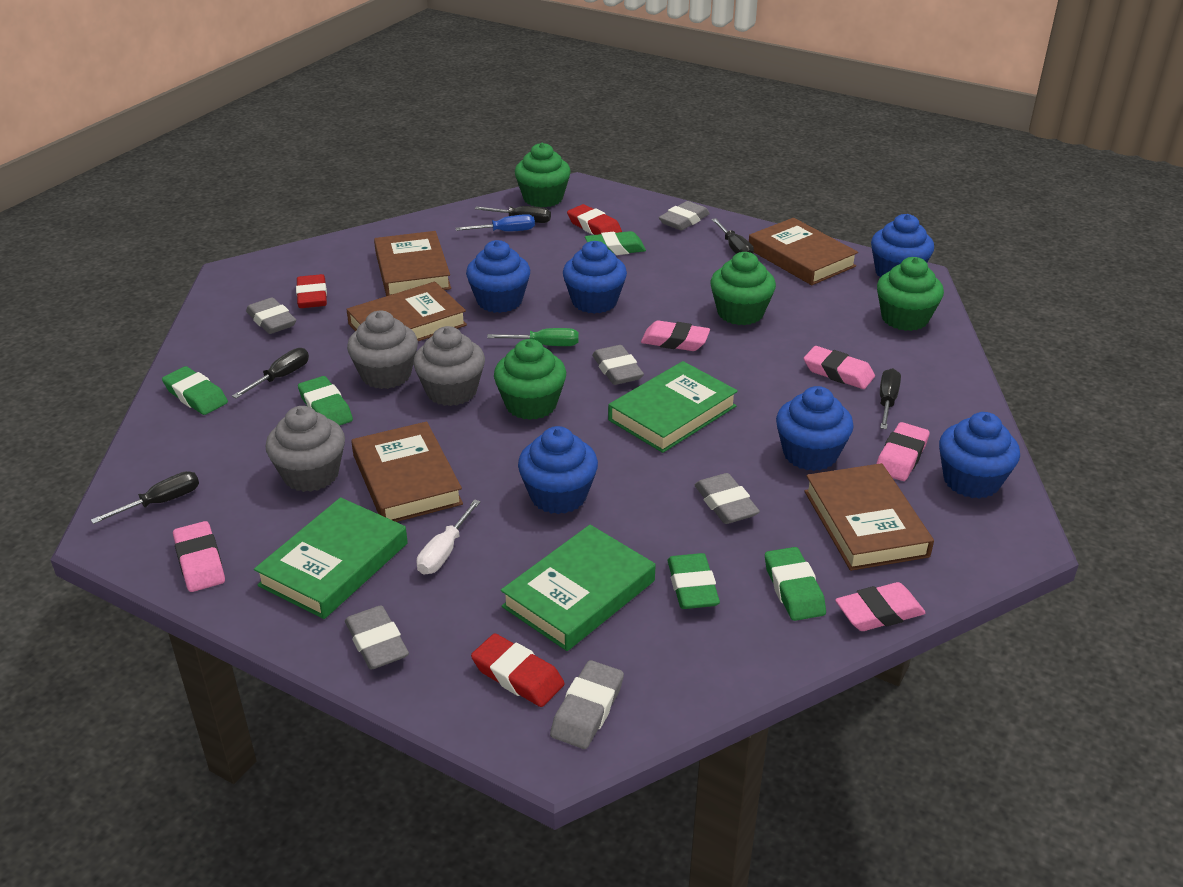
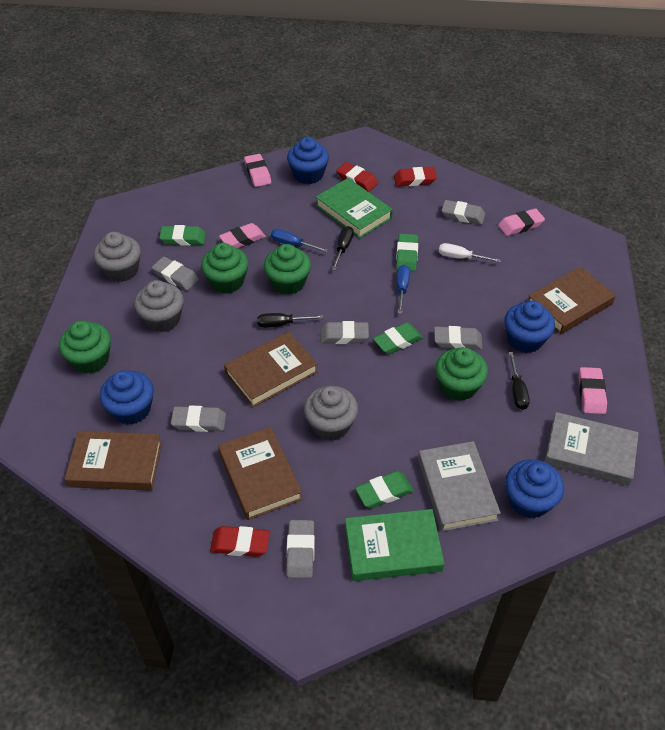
black screwdriver: 5 -> 3
blue cupcake: 6 -> 4
blue screwdriver: 1 -> 2
brown book: 5 -> 4
green book: 3 -> 2
green eraser: 5 -> 4
green screwdriver: 1 -> 0
grey book: 0 -> 2
pink eraser: 5 -> 4

